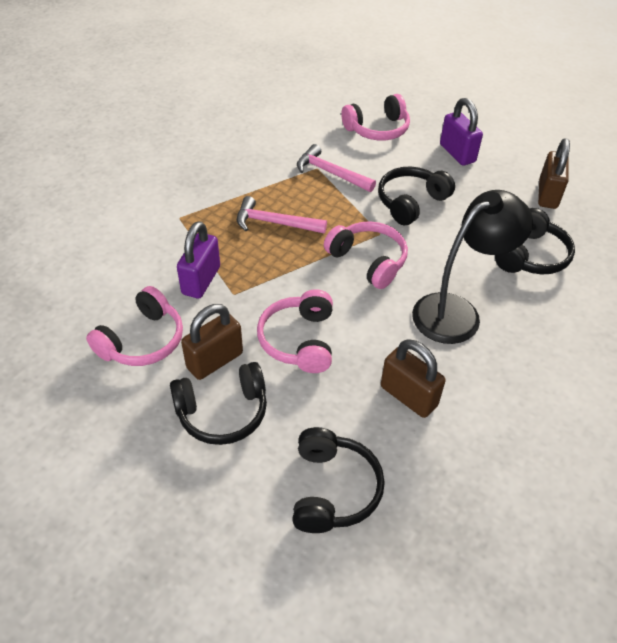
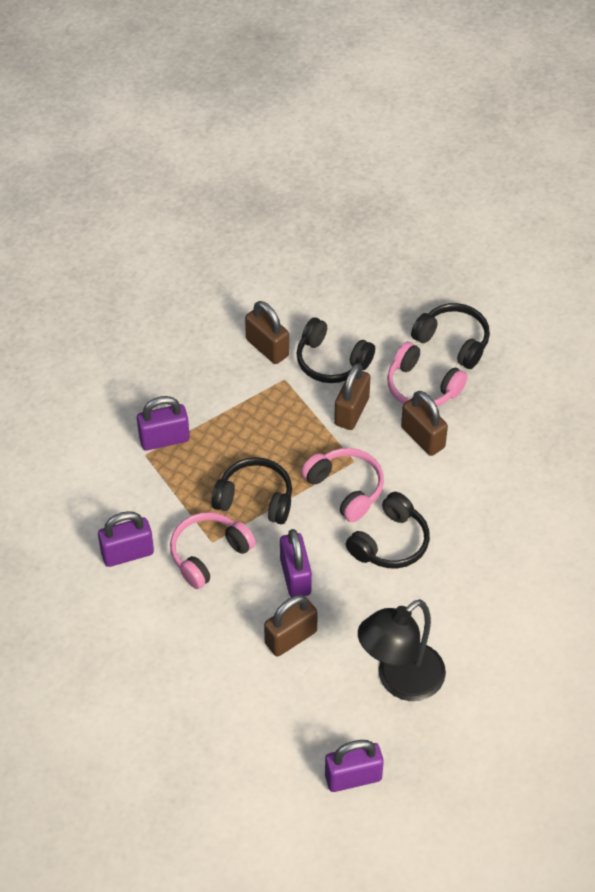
brown padlock: 3 -> 4
pink hammer: 2 -> 0
pink headphones: 4 -> 3
purple padlock: 2 -> 4

